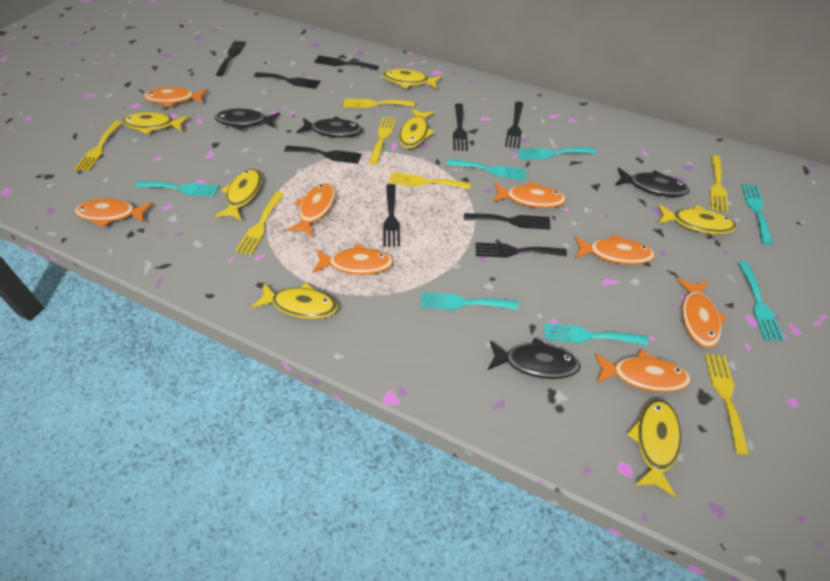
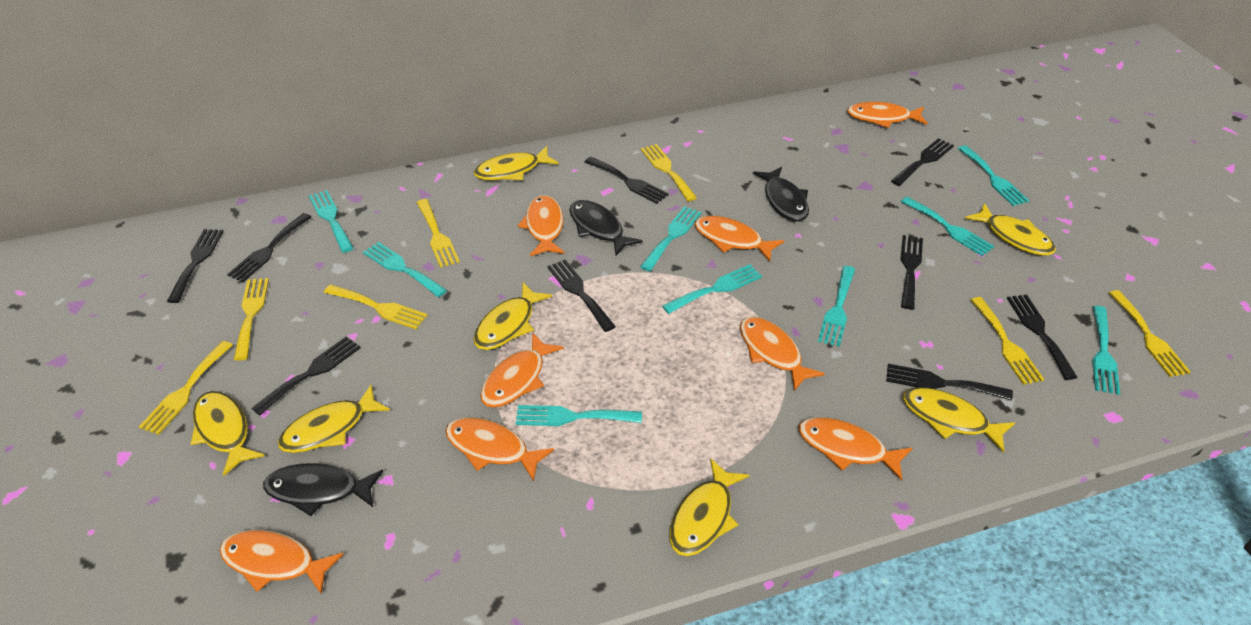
black fish: 4 -> 3
turquoise fork: 7 -> 9

